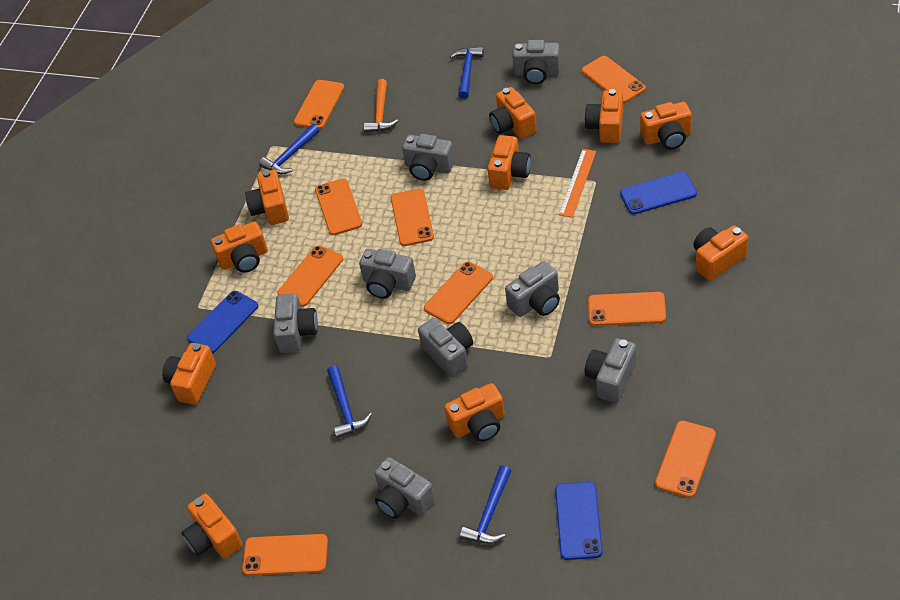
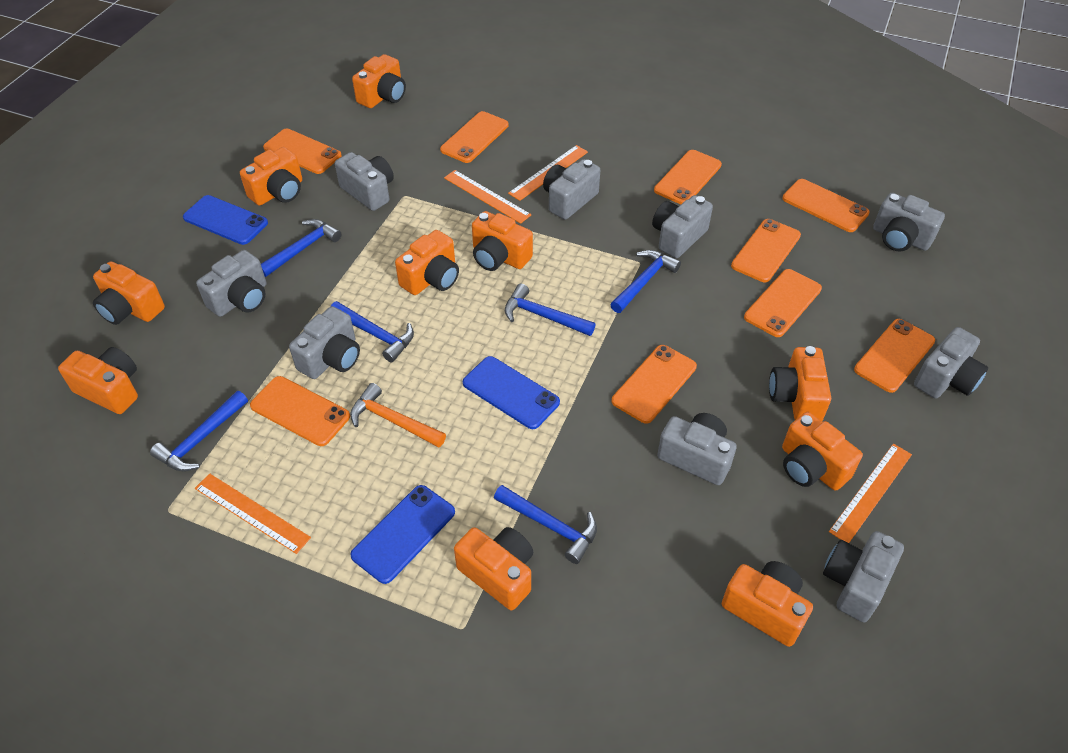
blue hammer: 4 -> 6
grey camera: 8 -> 9
orange ruler: 1 -> 4

